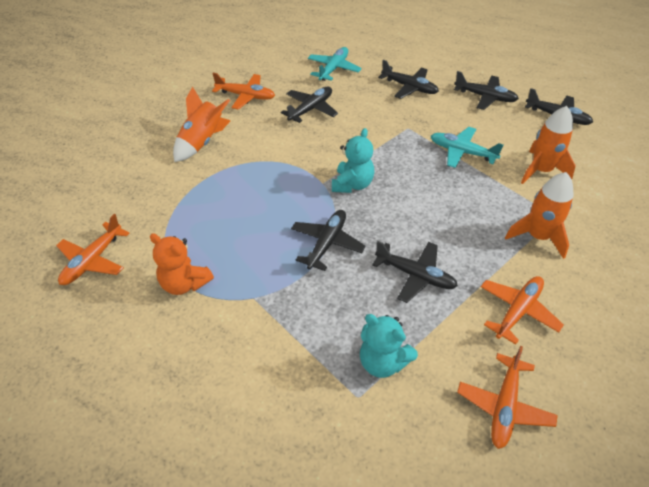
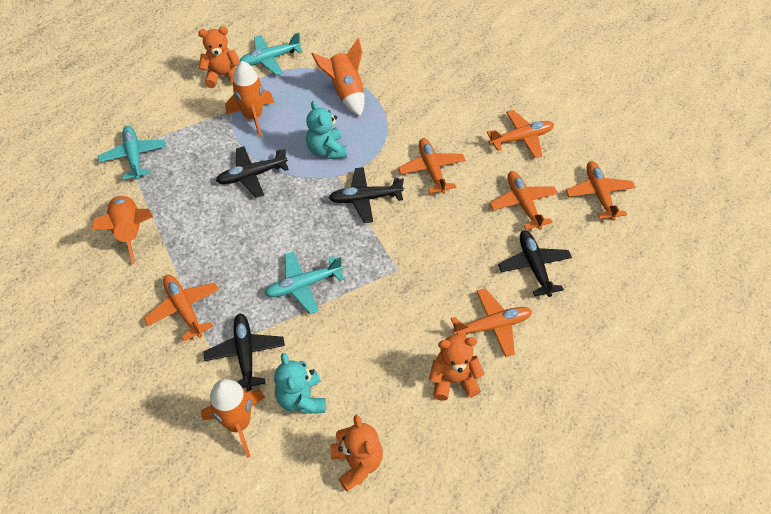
black plane: 6 -> 4
orange plane: 4 -> 6
orange rocket: 3 -> 4
orange teddy bear: 1 -> 3
turquoise plane: 2 -> 3

